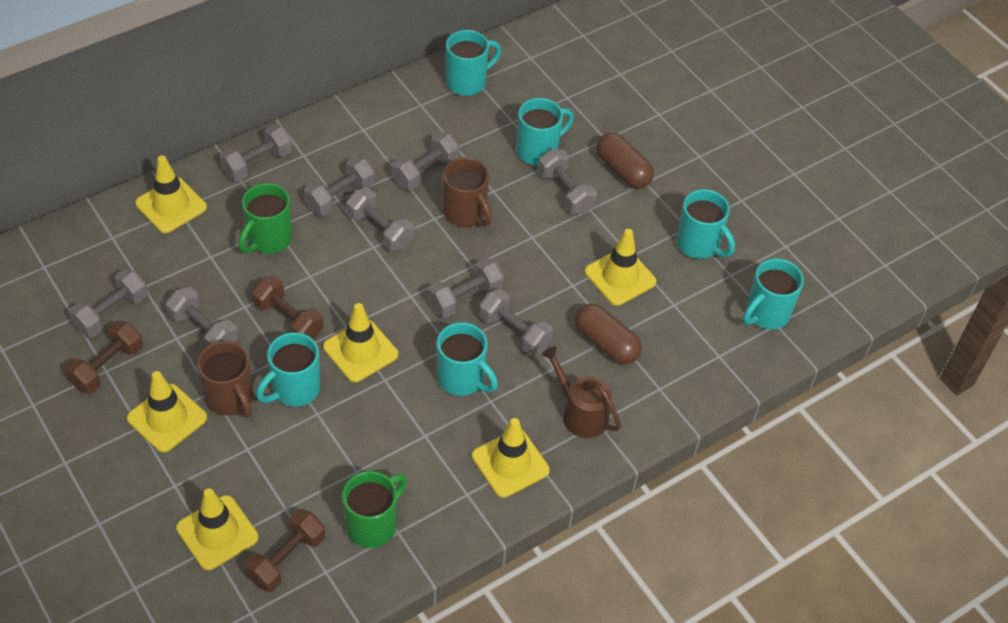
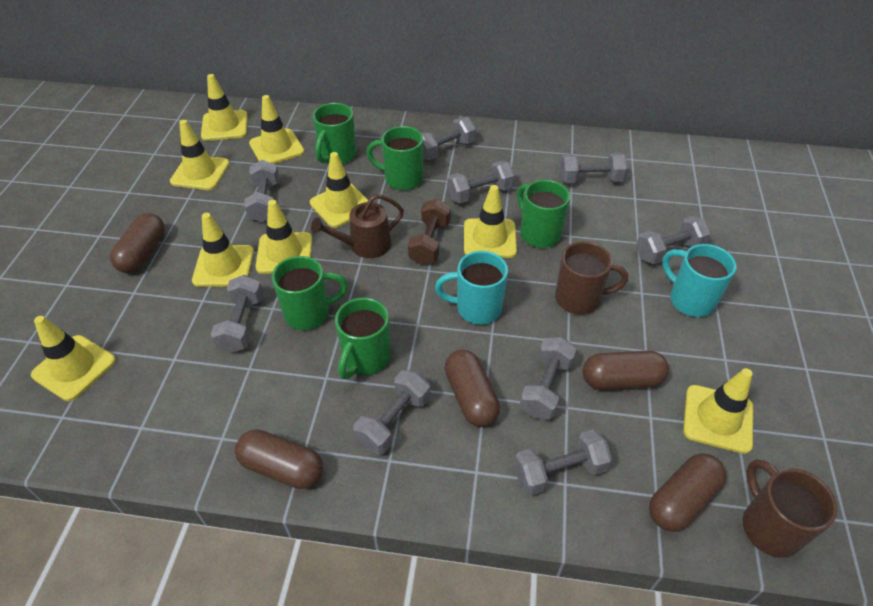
brown capsule: 2 -> 5
brown dumbbell: 3 -> 1
green mug: 2 -> 5
turquoise mug: 6 -> 2
yellow traffic cone: 6 -> 9

